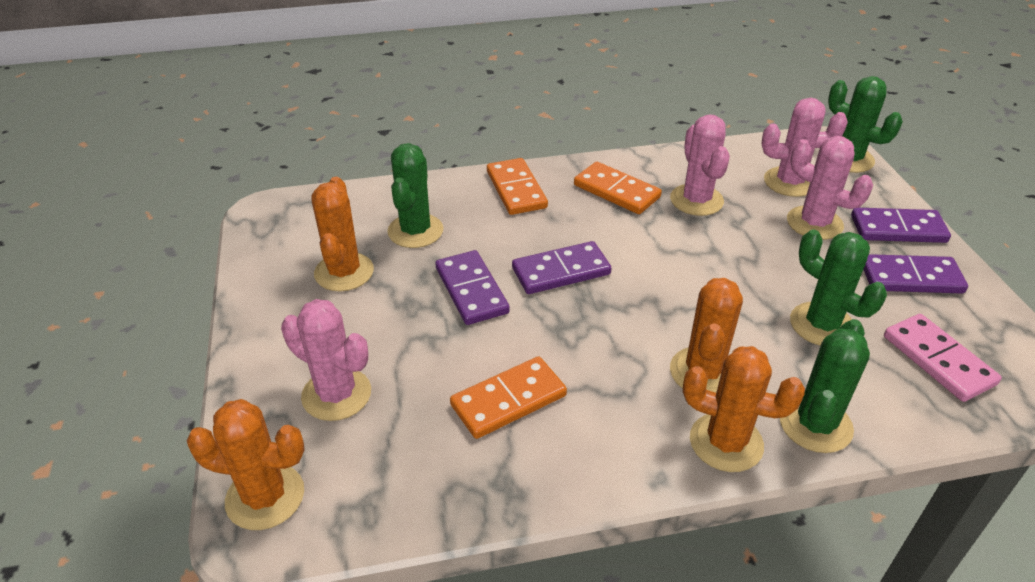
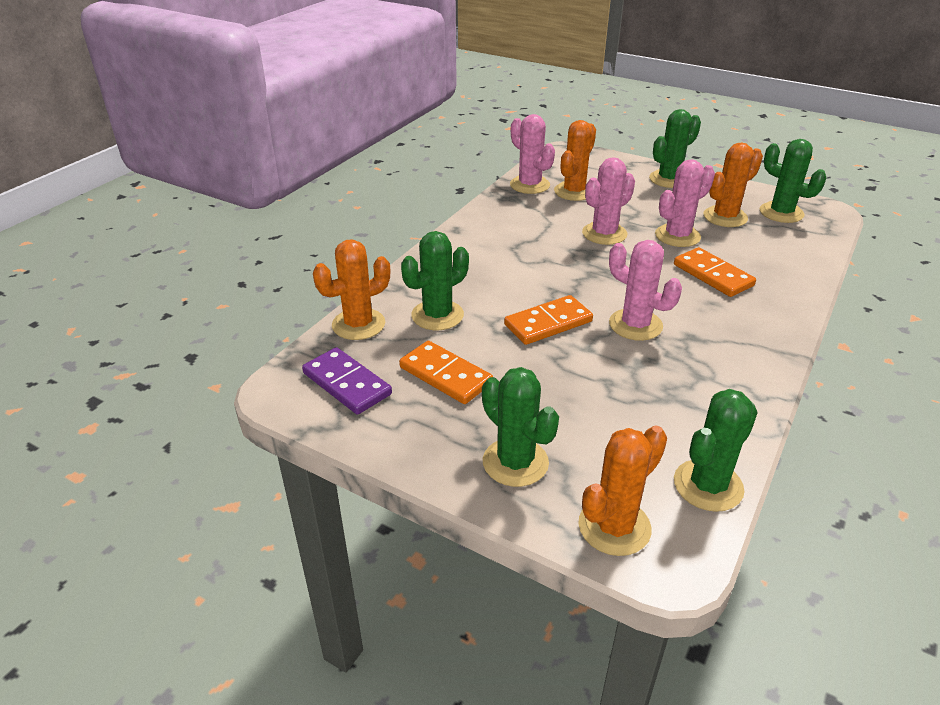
green cactus: 4 -> 5
pink domino: 1 -> 0
purple domino: 4 -> 1

